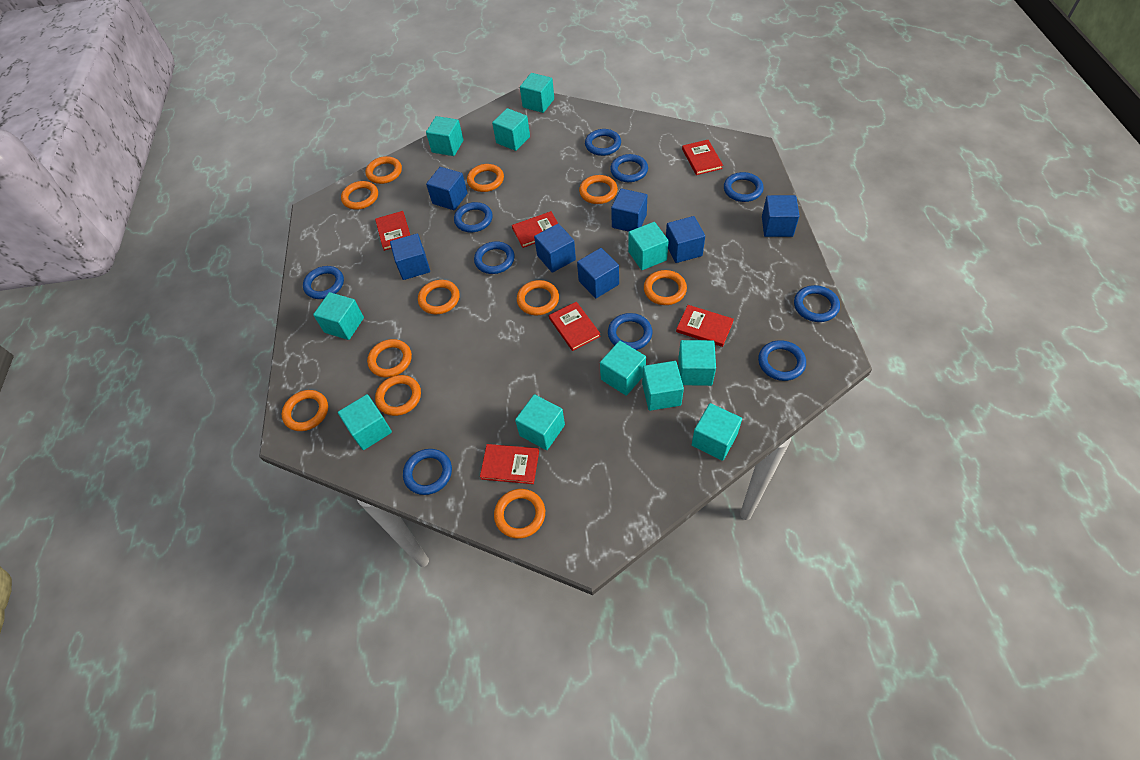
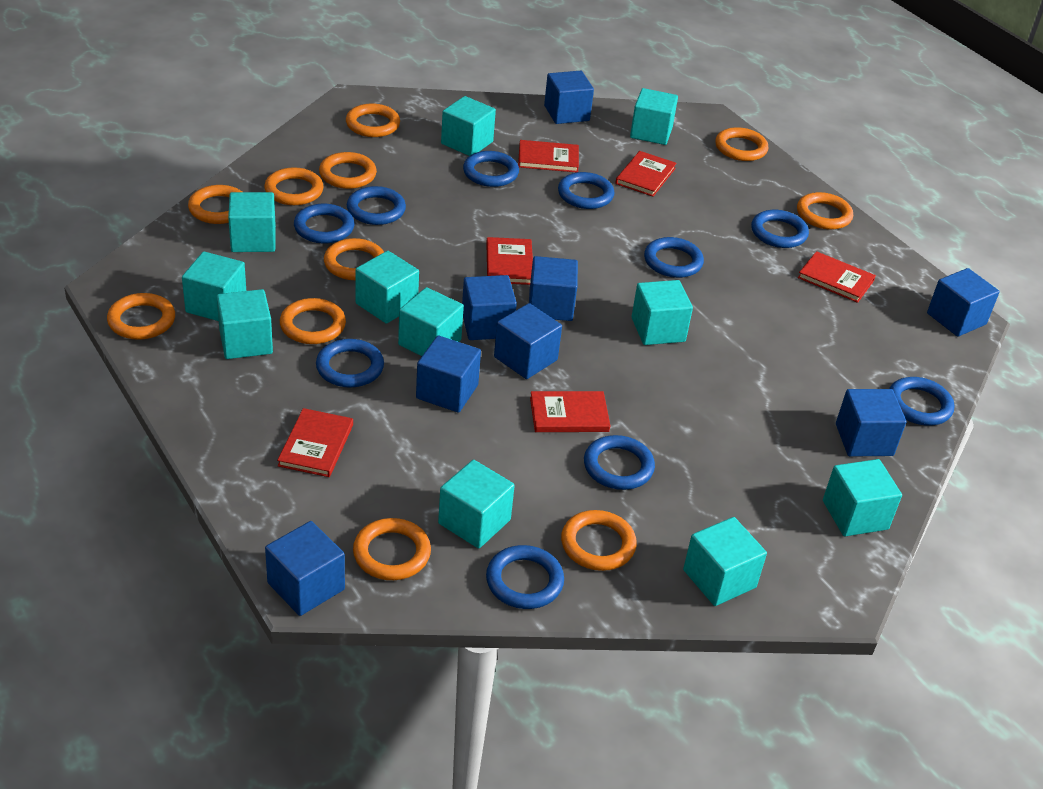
blue cube: 7 -> 8

